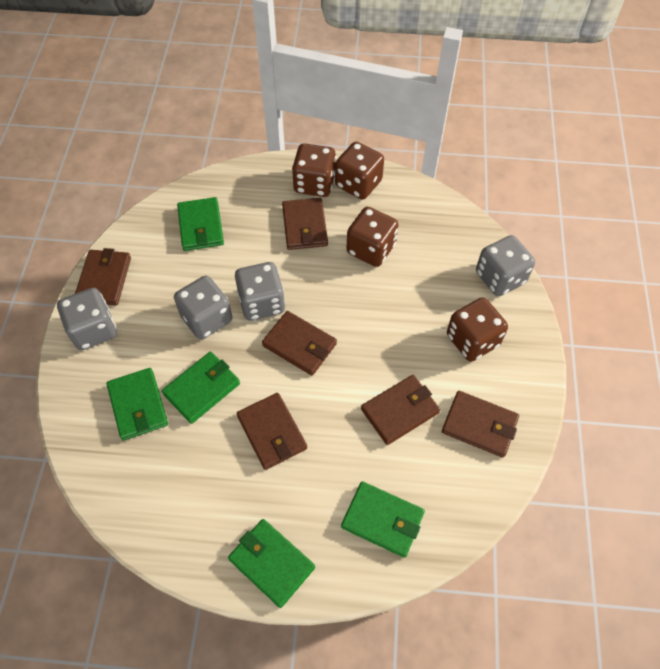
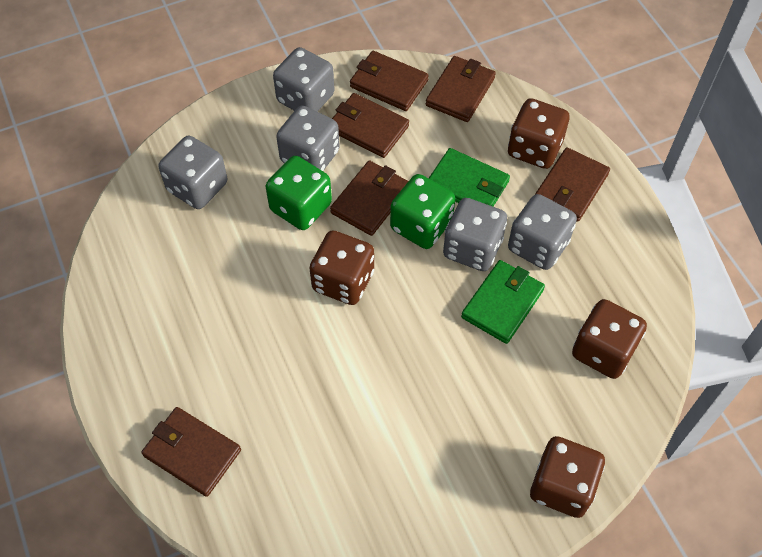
green dice: 0 -> 2
green wallet: 5 -> 2
grey dice: 4 -> 5

